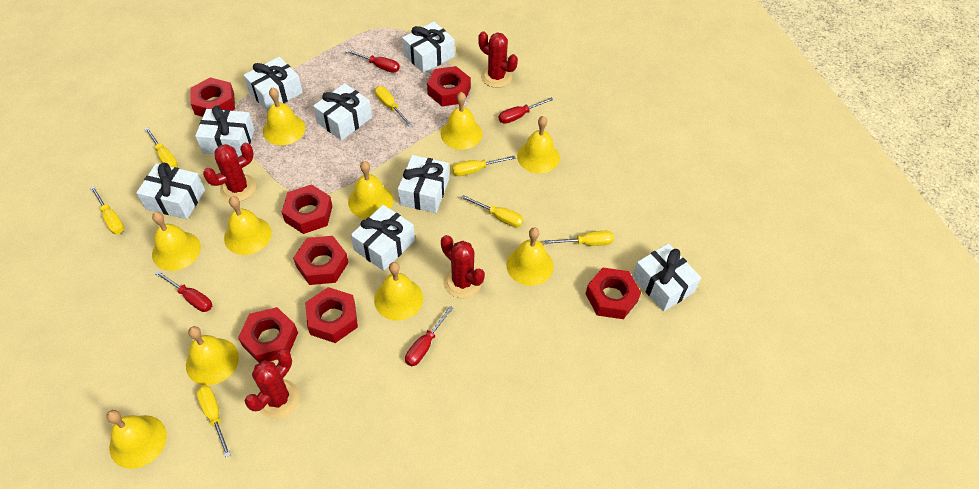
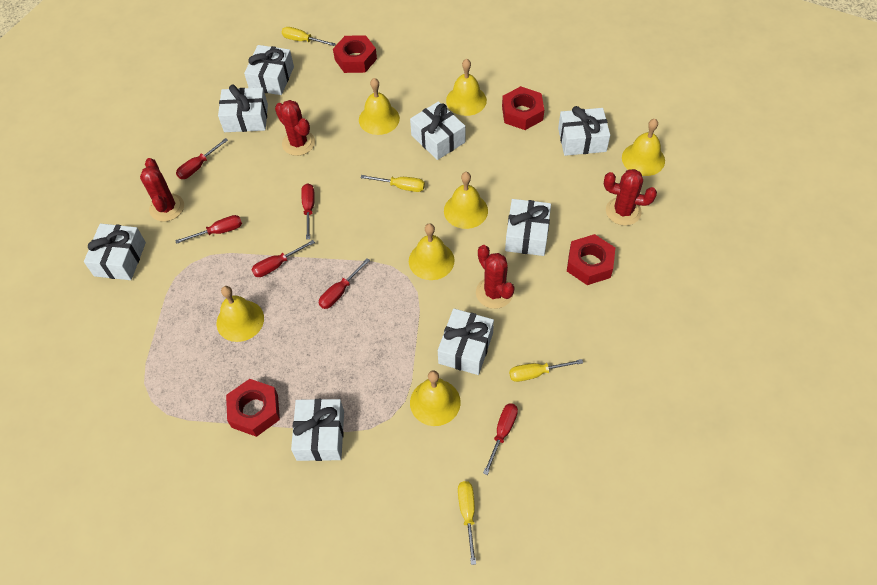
red nut: 7 -> 4
red screwdriver: 4 -> 6
yellow bell: 10 -> 7
yellow screwdriver: 7 -> 4

